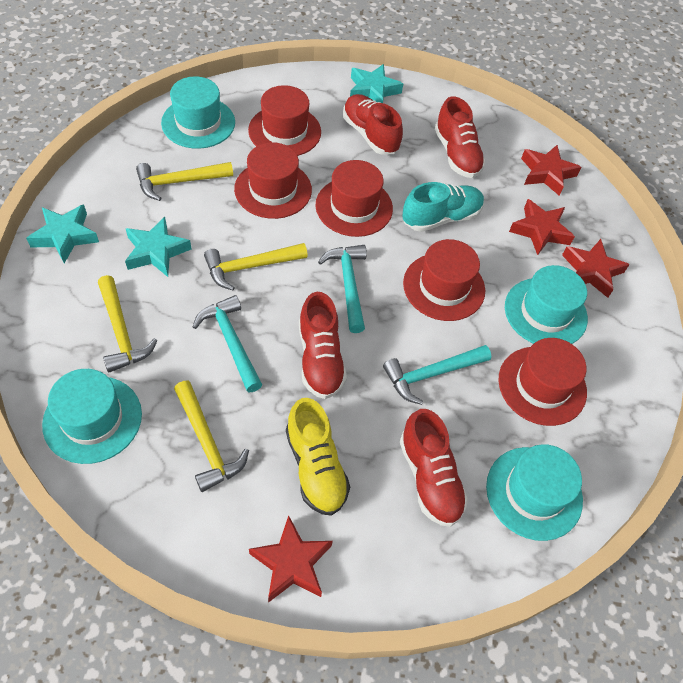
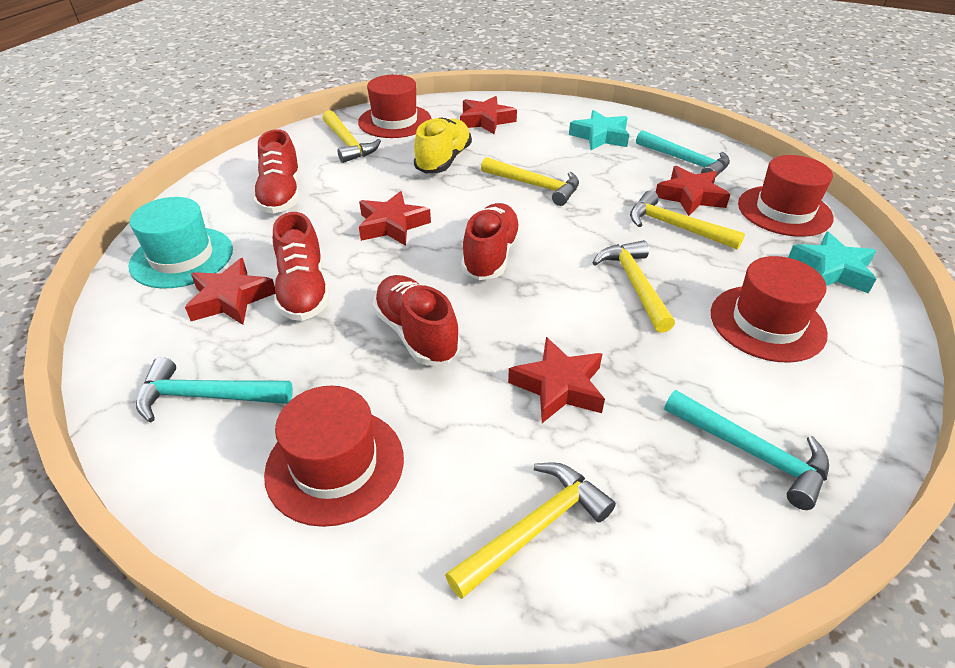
red hat: 5 -> 4
red star: 4 -> 5
turquoise hat: 4 -> 1
turquoise shoe: 1 -> 0
turquoise star: 3 -> 2
yellow hammer: 4 -> 5

